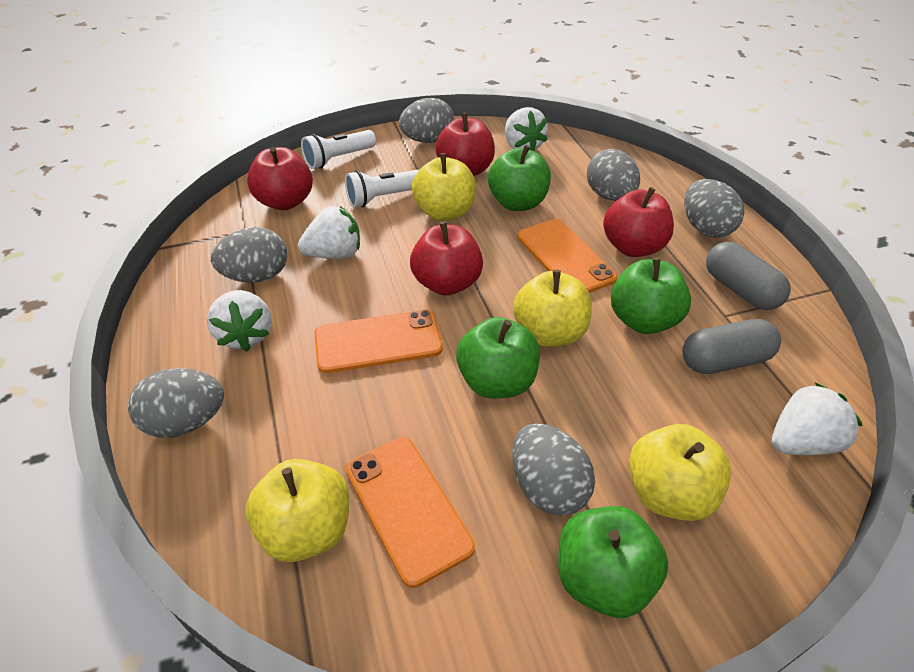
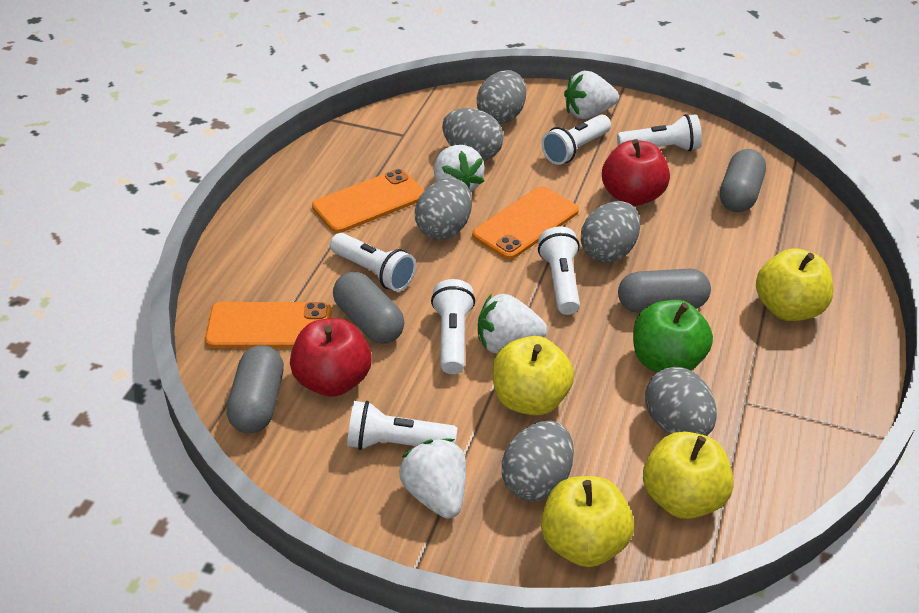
green apple: 4 -> 1
grey capsule: 2 -> 4
red apple: 4 -> 2
white flashlight: 2 -> 6

